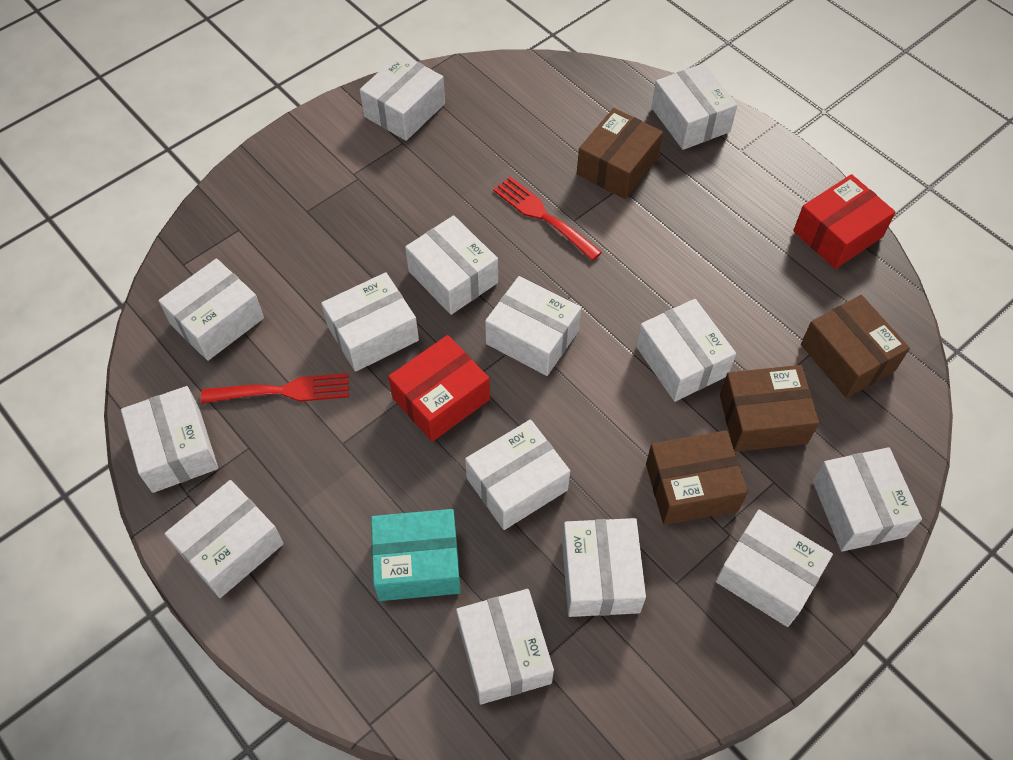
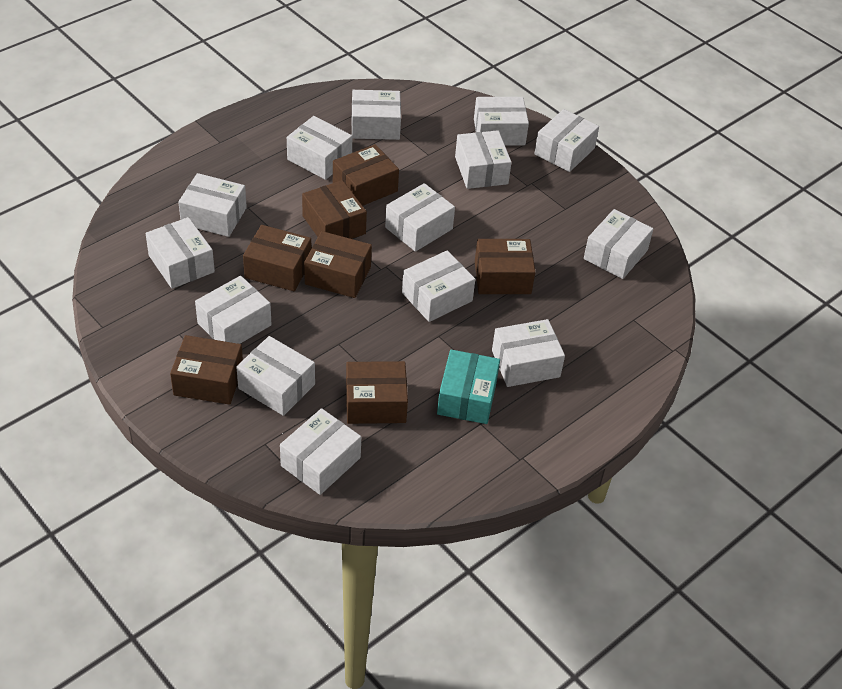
brown box: 4 -> 7
red box: 2 -> 0
red fork: 2 -> 0

